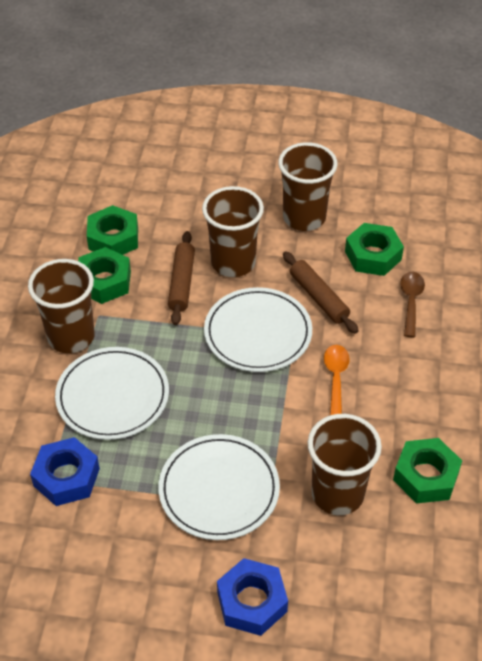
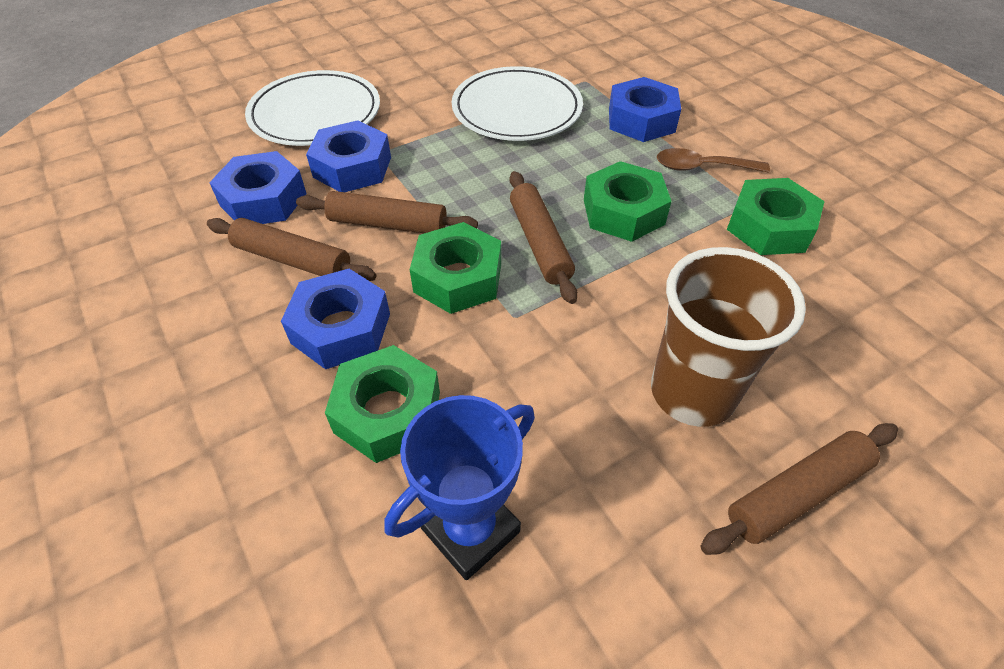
blue nut: 2 -> 4
blue trophy: 0 -> 1
brown cup: 4 -> 1
brown rolling pin: 2 -> 4
orange spoon: 1 -> 0
white plate: 3 -> 2

